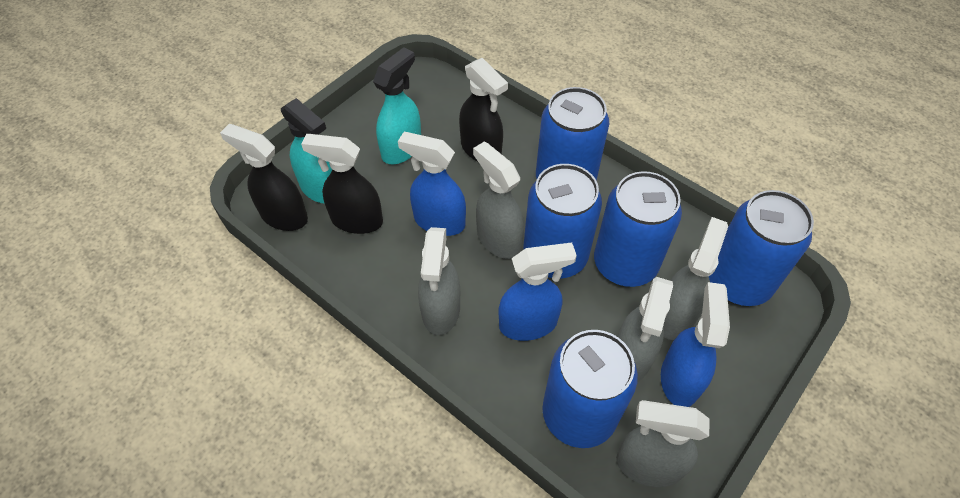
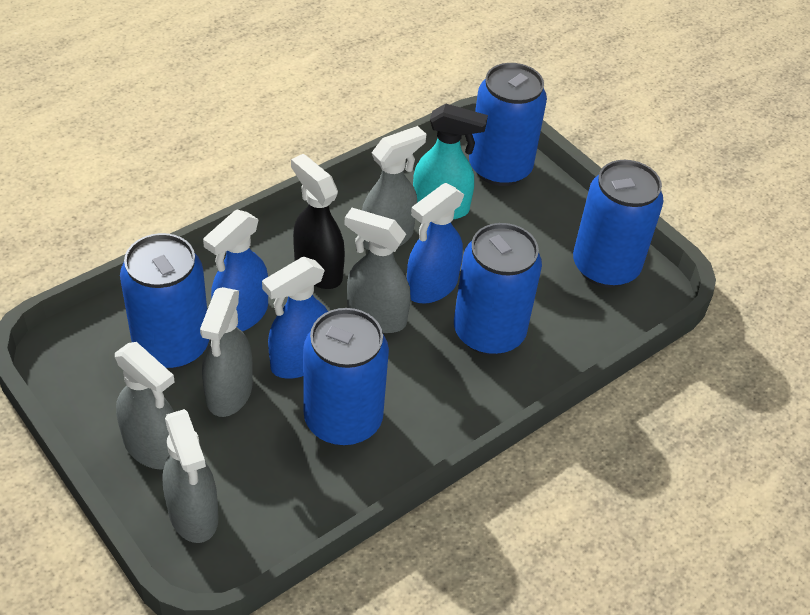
black spray bottle: 3 -> 1
turquoise spray bottle: 2 -> 1

